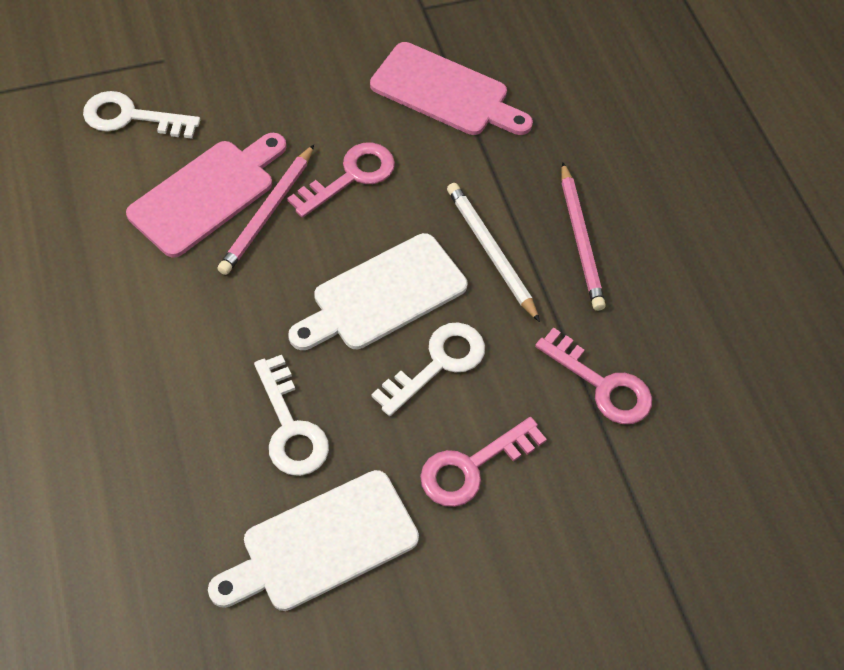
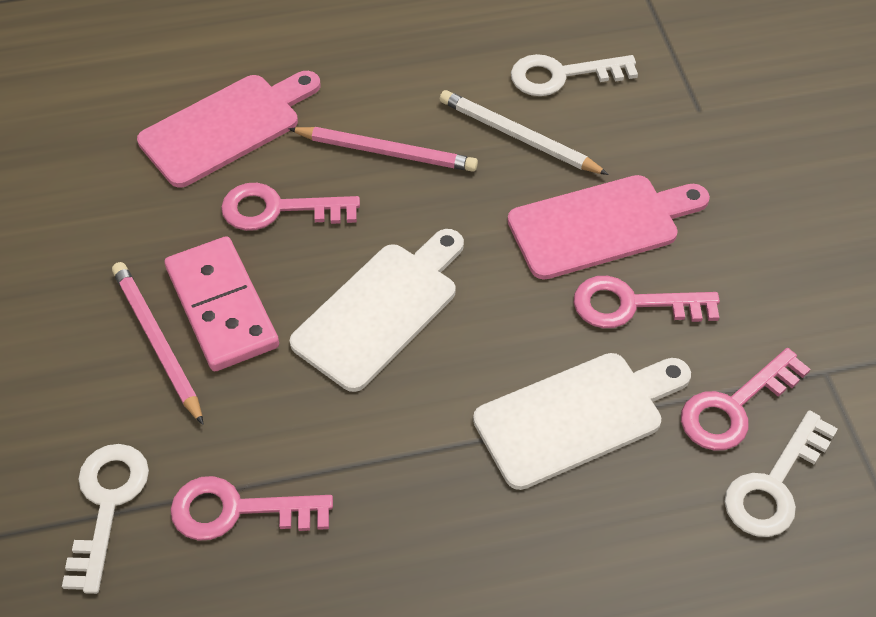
pink domino: 0 -> 1
pink key: 3 -> 4

